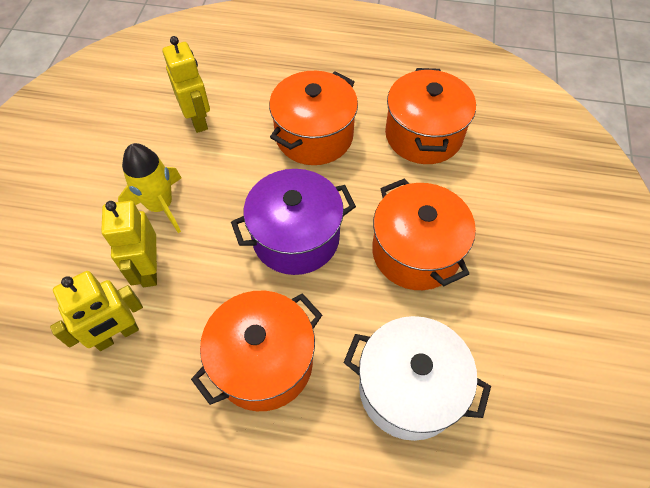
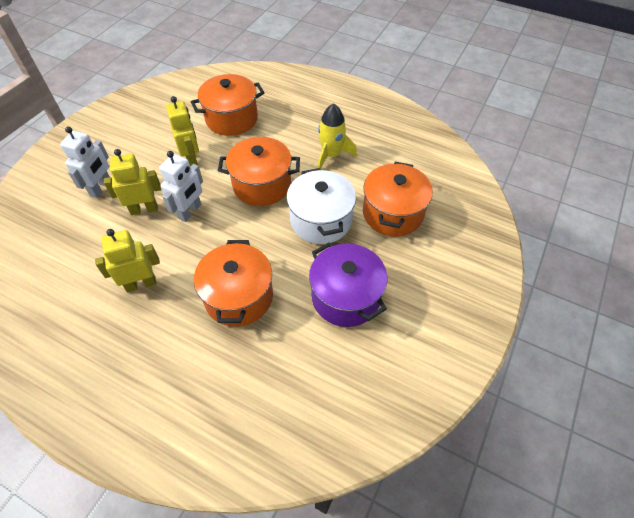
white robot: 0 -> 2

